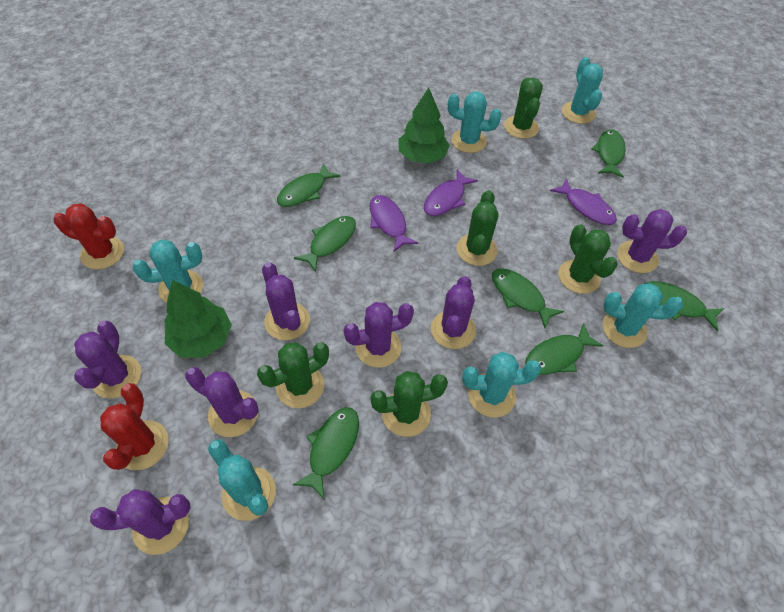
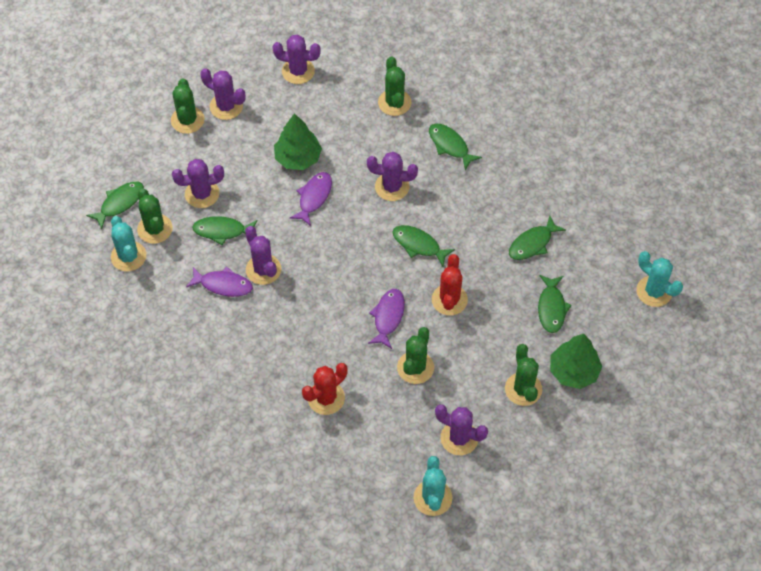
green fish: 7 -> 6
purple cactus: 7 -> 6
turquoise cactus: 6 -> 3

